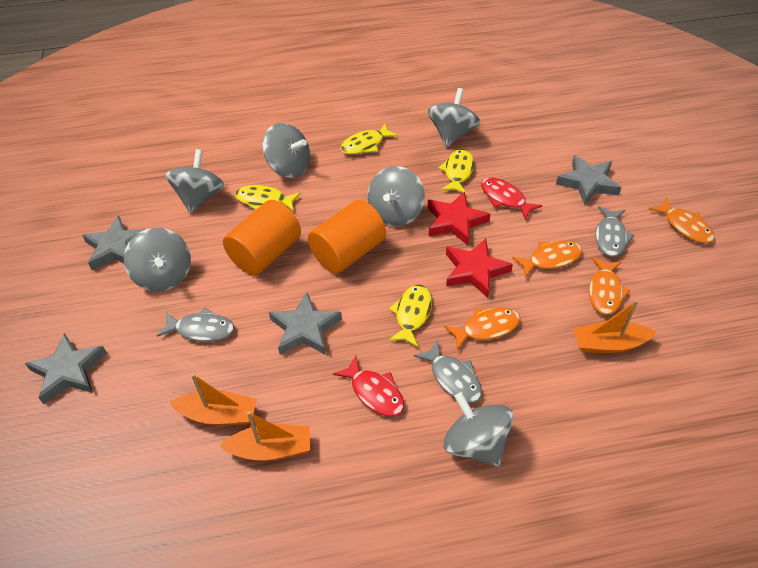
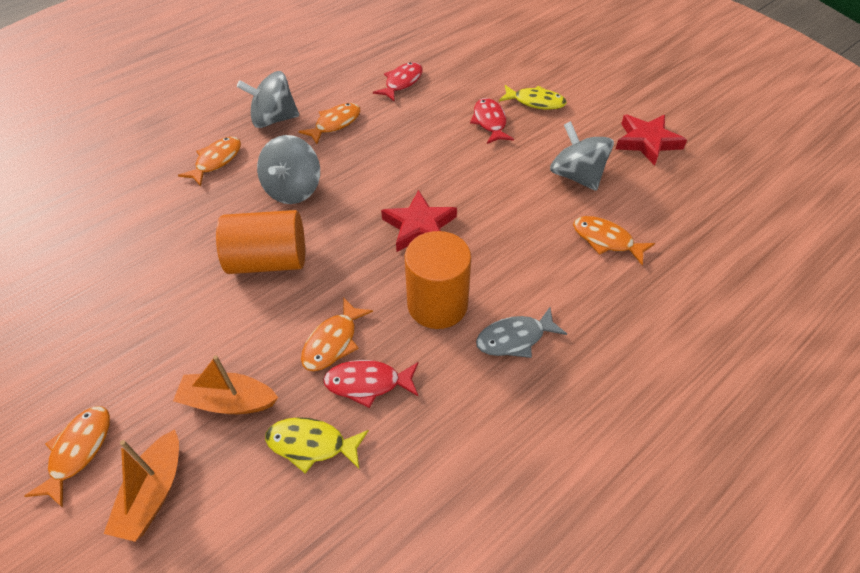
grey fish: 3 -> 1
grey spinning top: 6 -> 3
grey star: 4 -> 0
orange boat: 3 -> 2
orange fish: 4 -> 5
red fish: 2 -> 3
yellow fish: 4 -> 2

